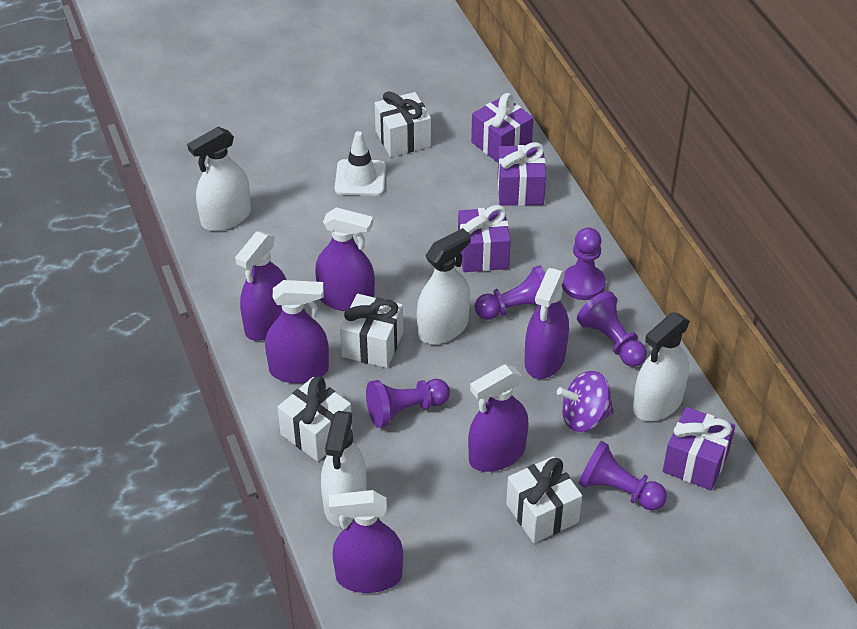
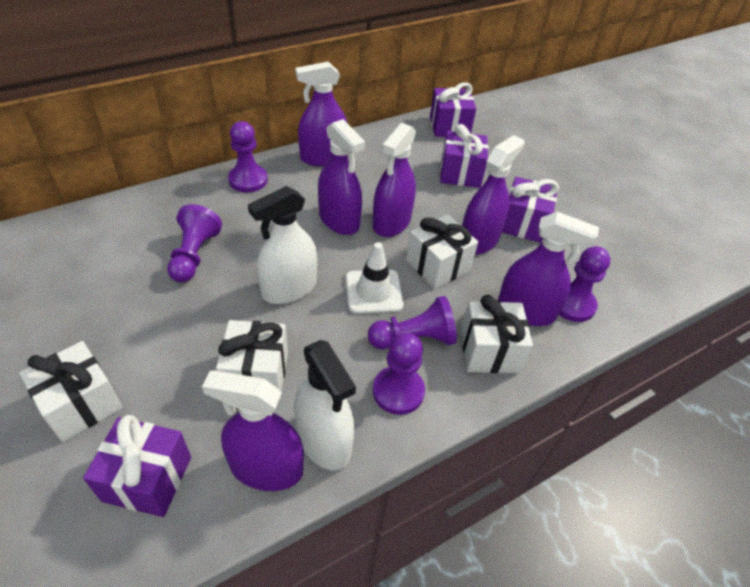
purple spinning top: 1 -> 0
white spray bottle: 4 -> 2

